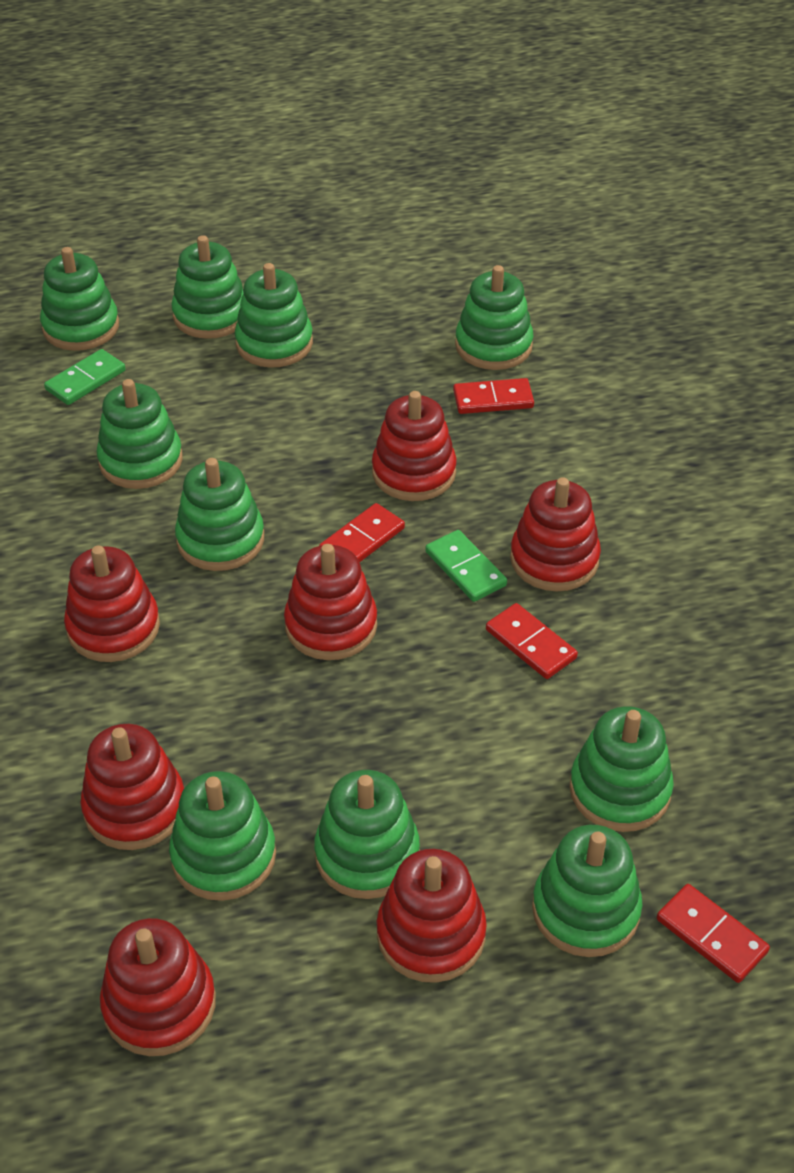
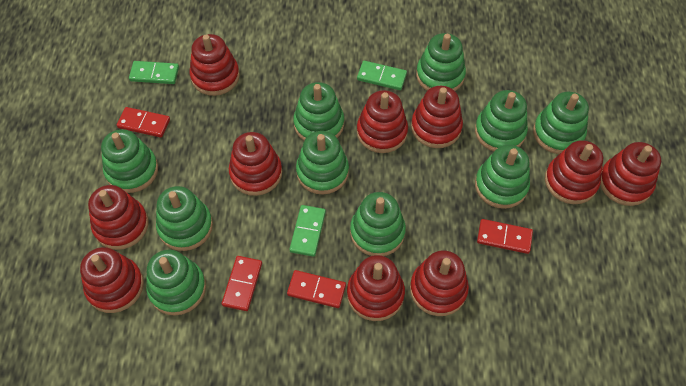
green domino: 2 -> 3
red stacking toy: 7 -> 10

